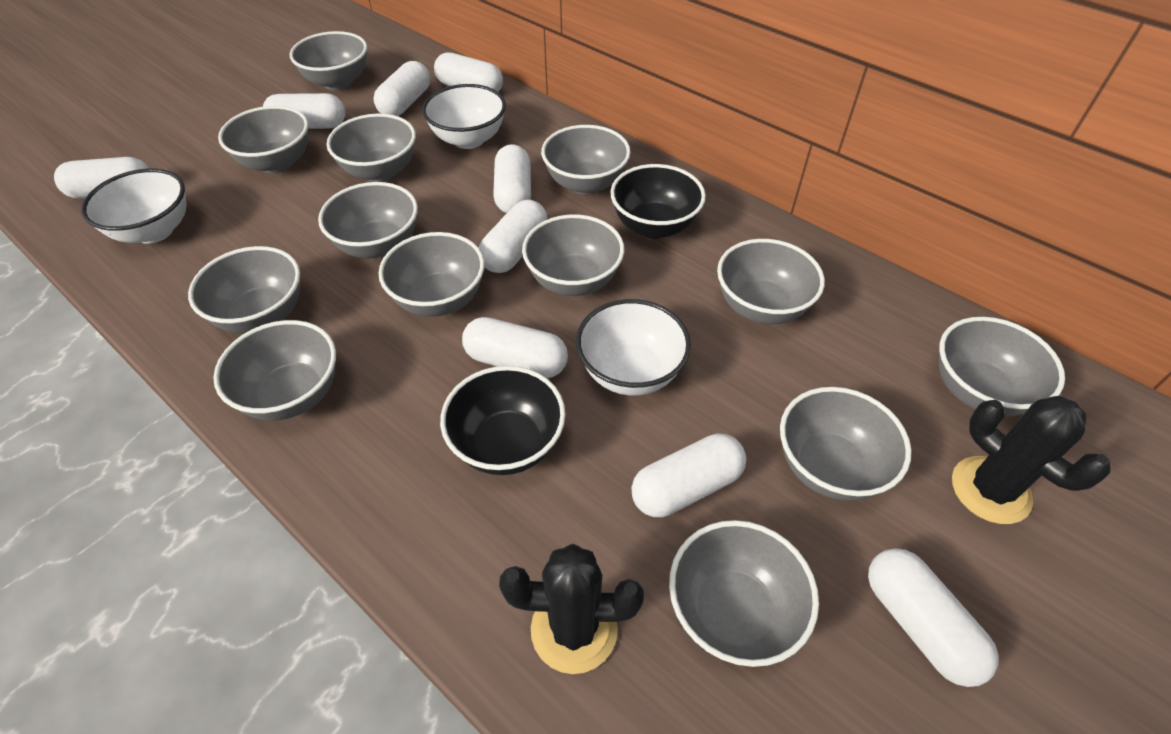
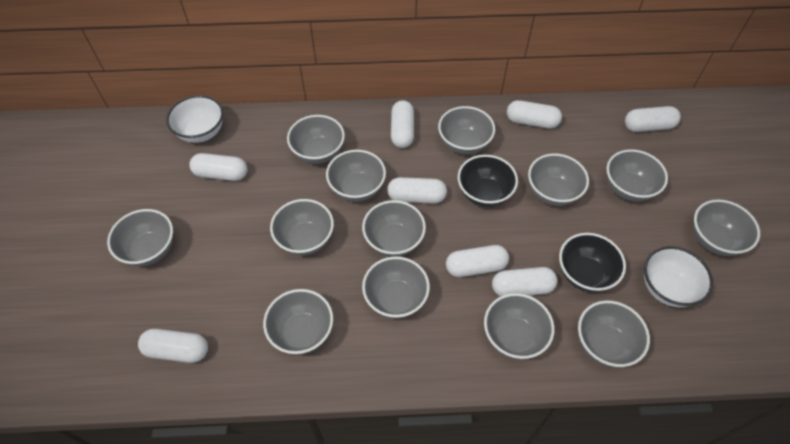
black cactus: 2 -> 0
white bowl: 3 -> 2
white capsule: 9 -> 8

